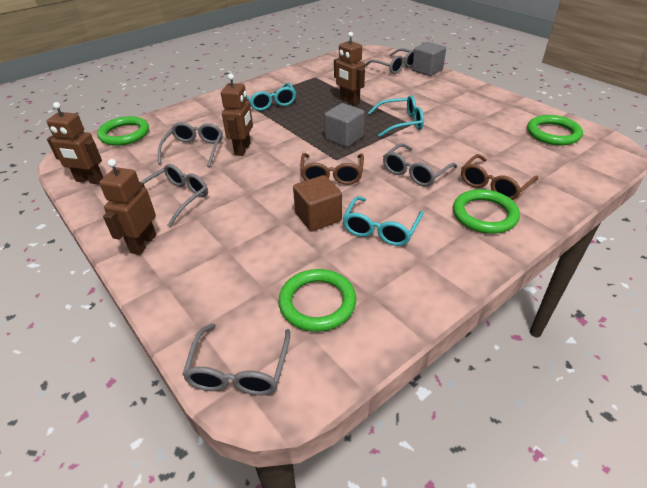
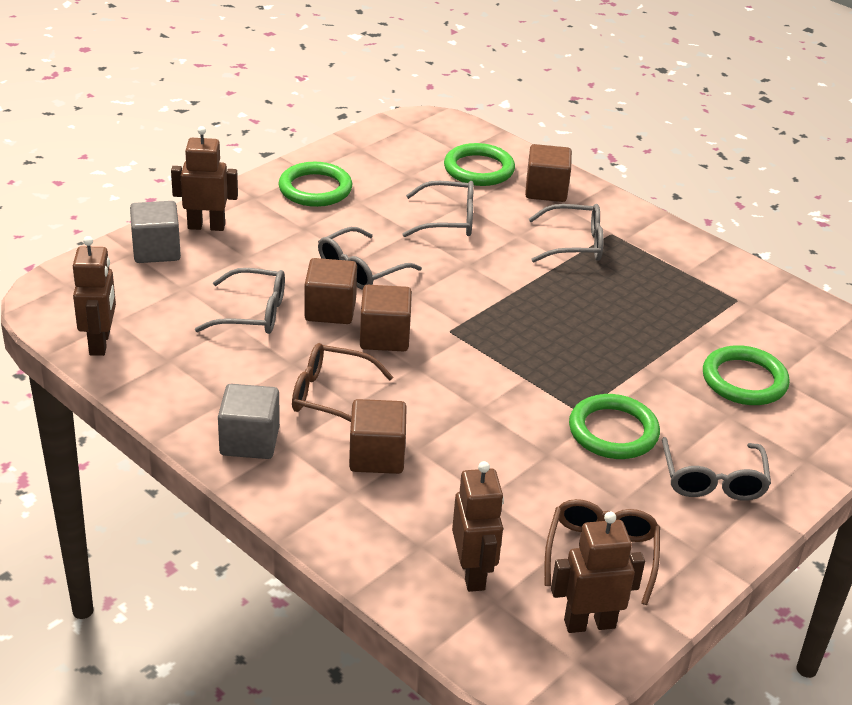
brown cube: 1 -> 4
turquoise glasses: 3 -> 0

